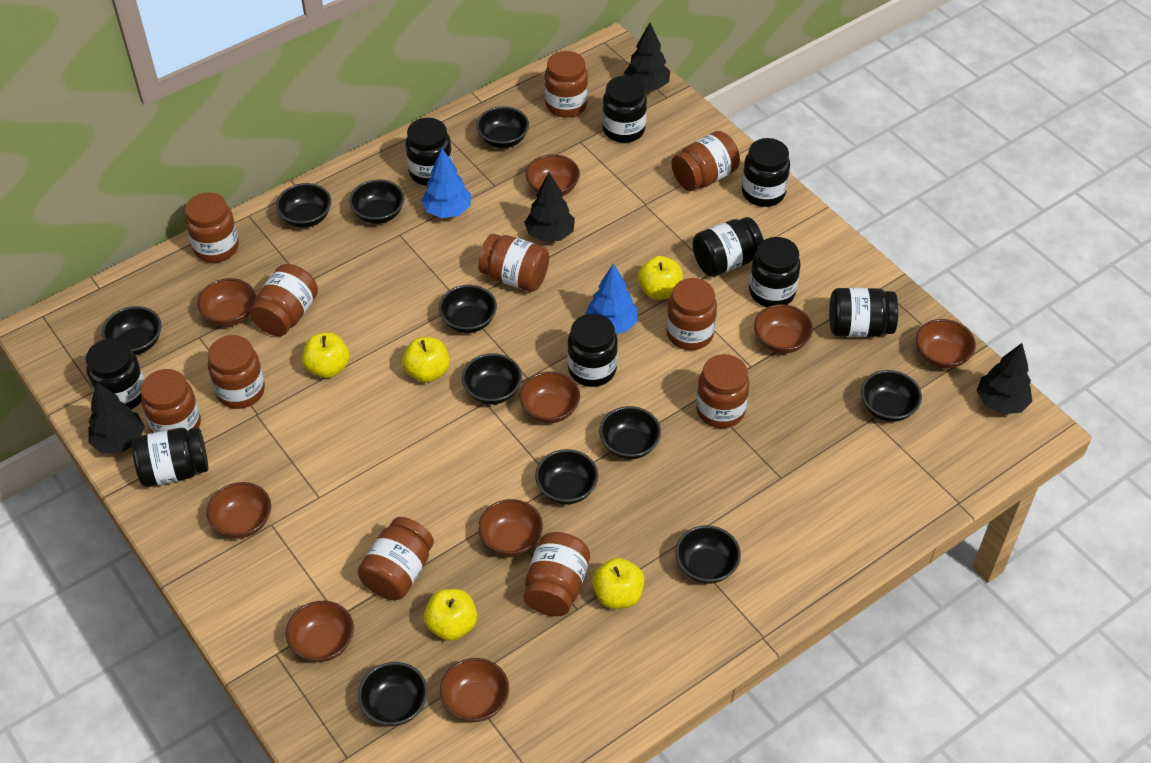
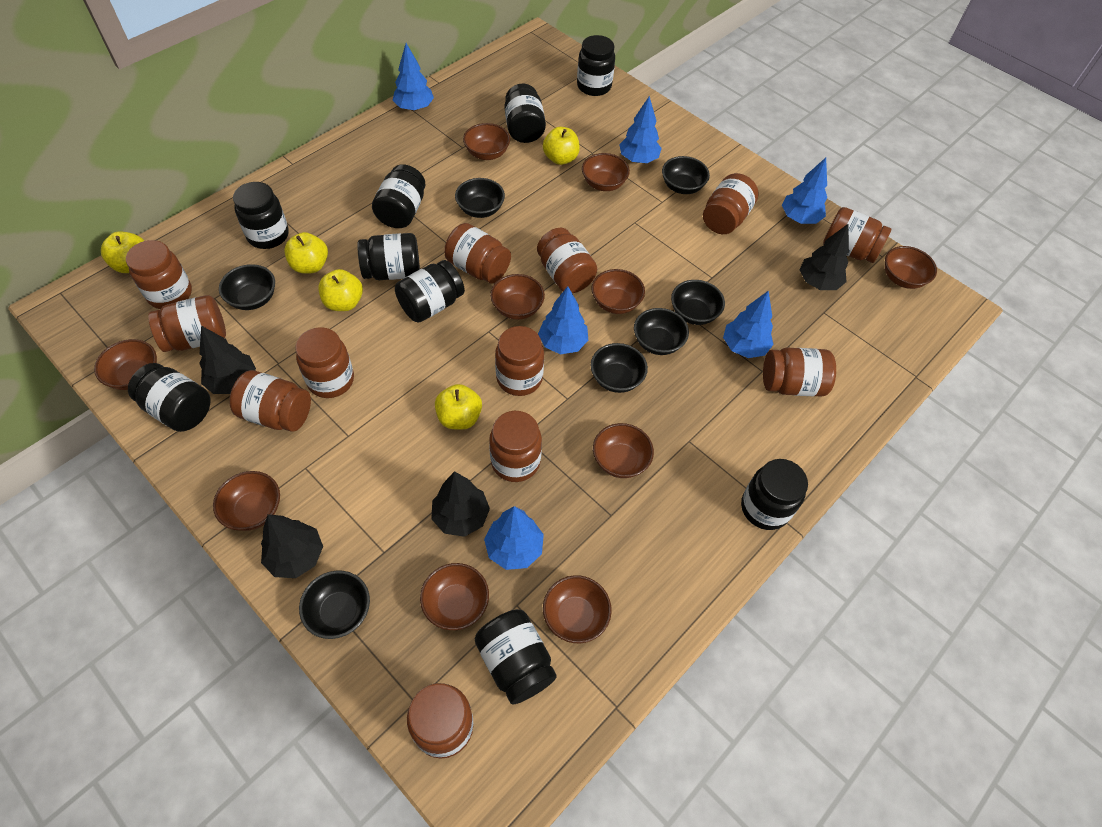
black bowl: 11 -> 7
blue tree: 2 -> 6
brown bowl: 9 -> 10
brown jar: 11 -> 12

